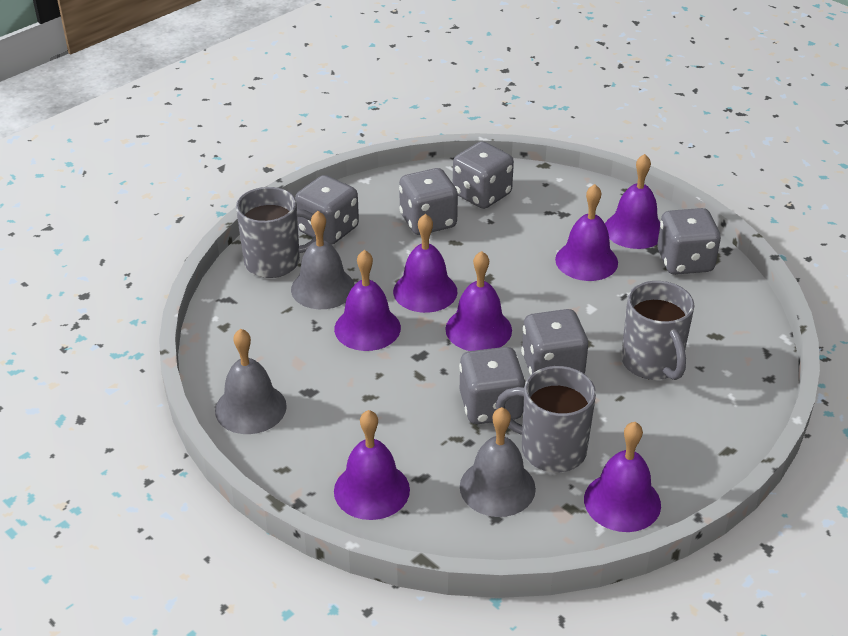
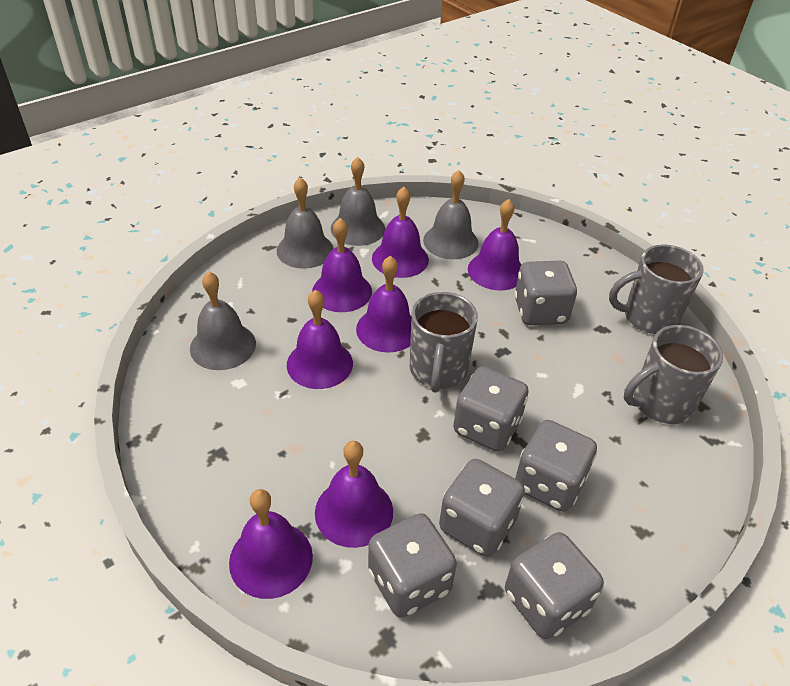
grey bell: 3 -> 4

